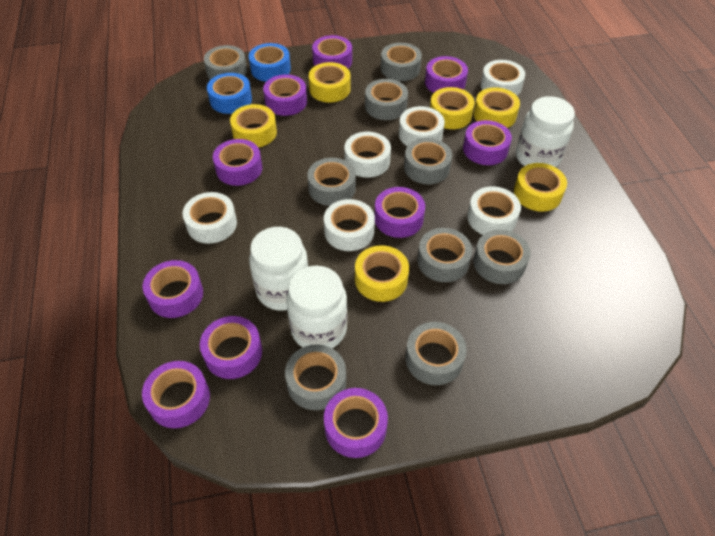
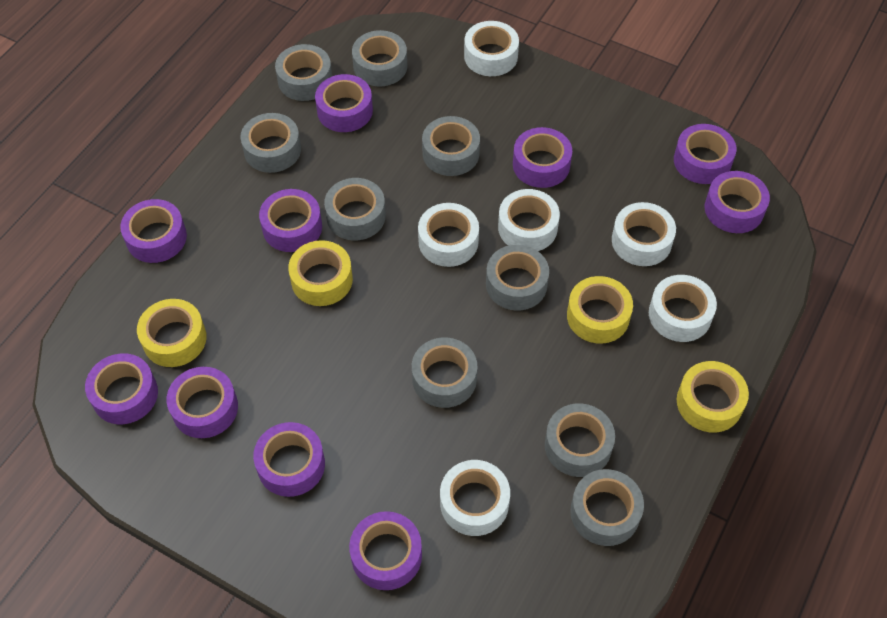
blue tape: 2 -> 0
white jar: 3 -> 0
yellow tape: 6 -> 4

